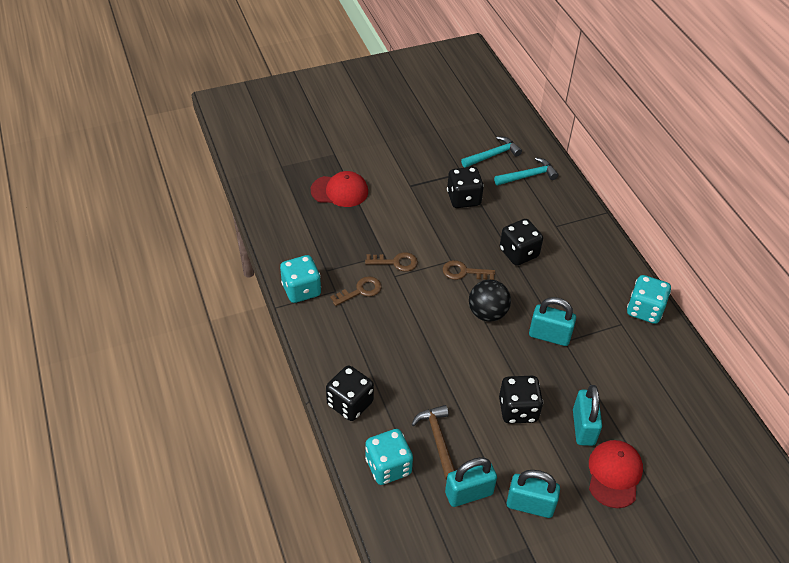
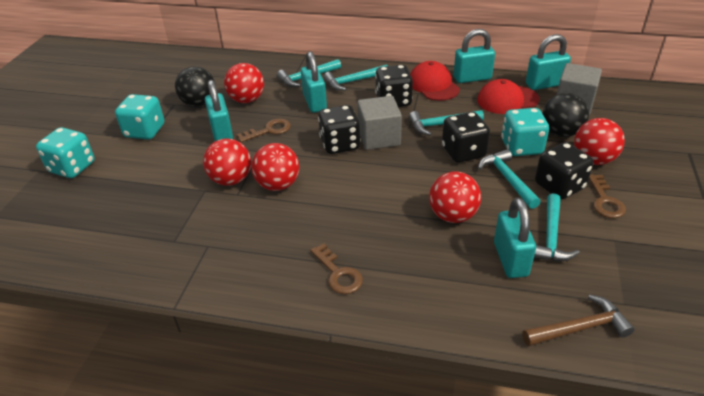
black ball: 1 -> 2
grey cube: 0 -> 2
red ball: 0 -> 5
turquoise hammer: 2 -> 5
turquoise padlock: 4 -> 5

